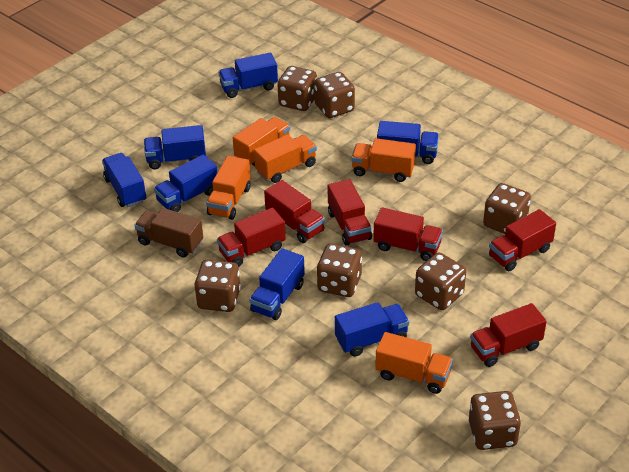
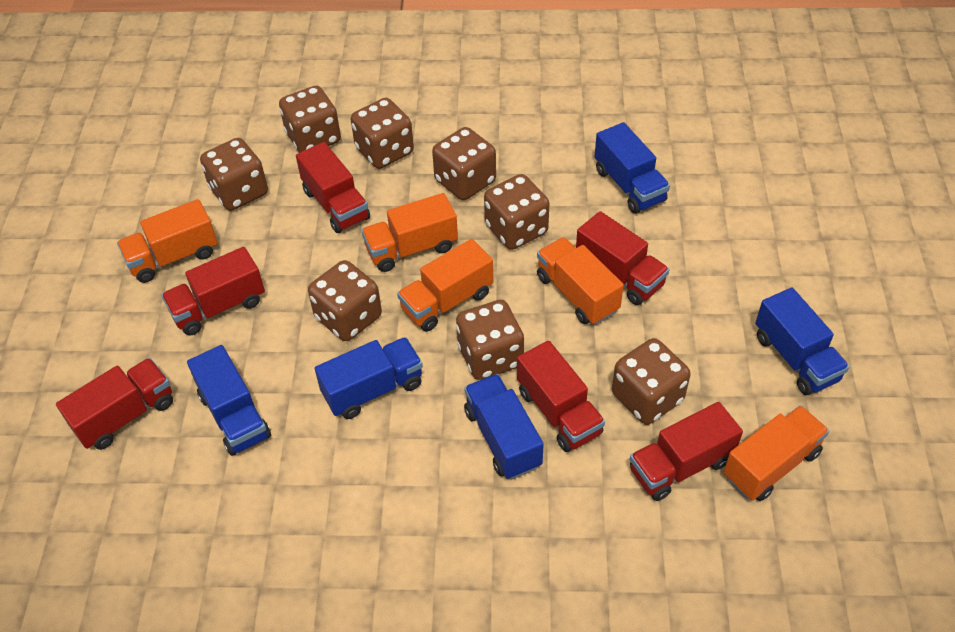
blue truck: 7 -> 5
brown dice: 7 -> 8
brown truck: 1 -> 0

